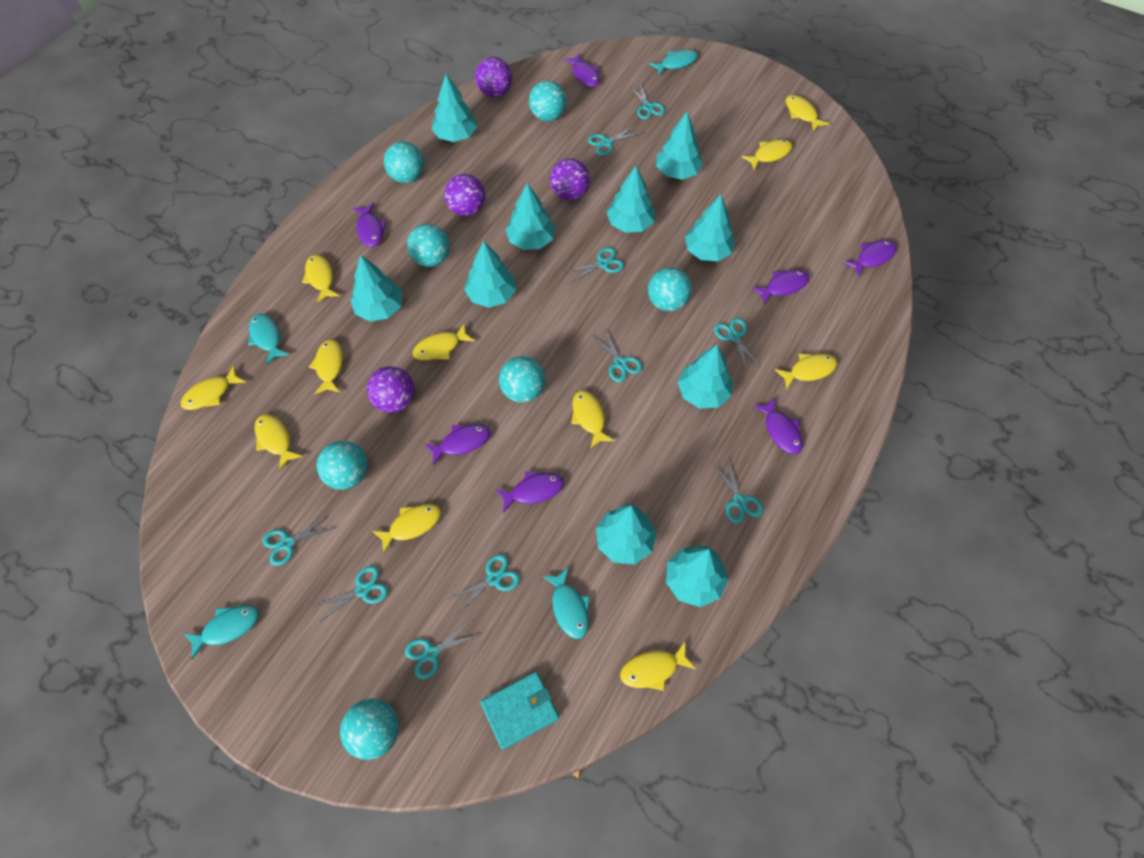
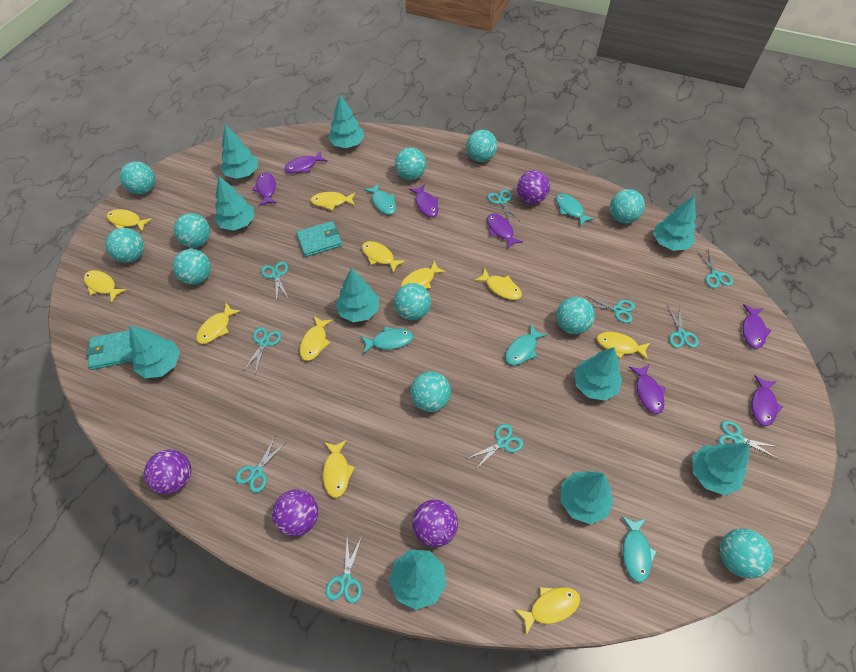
turquoise ball: 7 -> 11
turquoise fish: 4 -> 5
turquoise wallet: 1 -> 2

